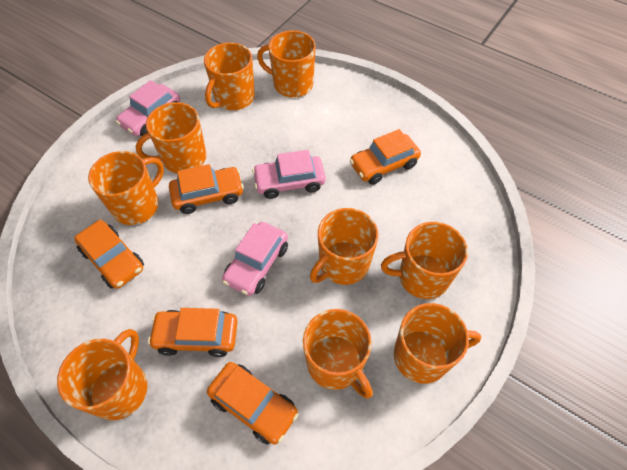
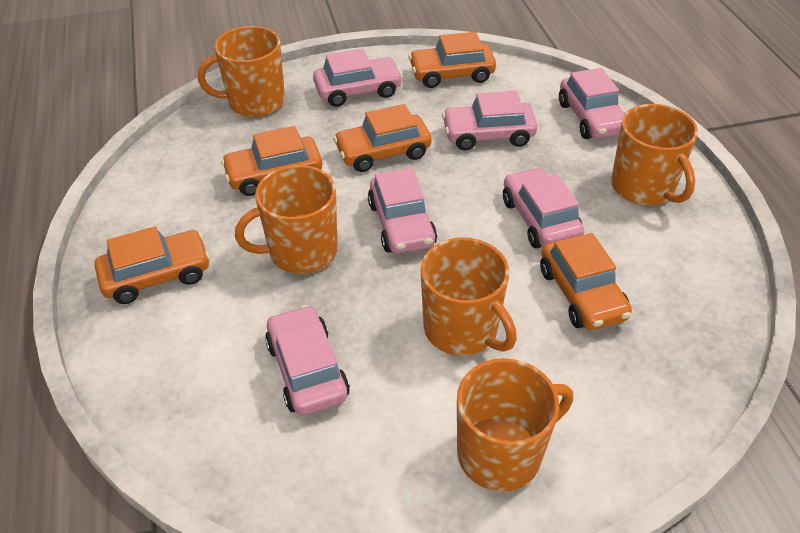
orange mug: 9 -> 5
pink car: 3 -> 6

